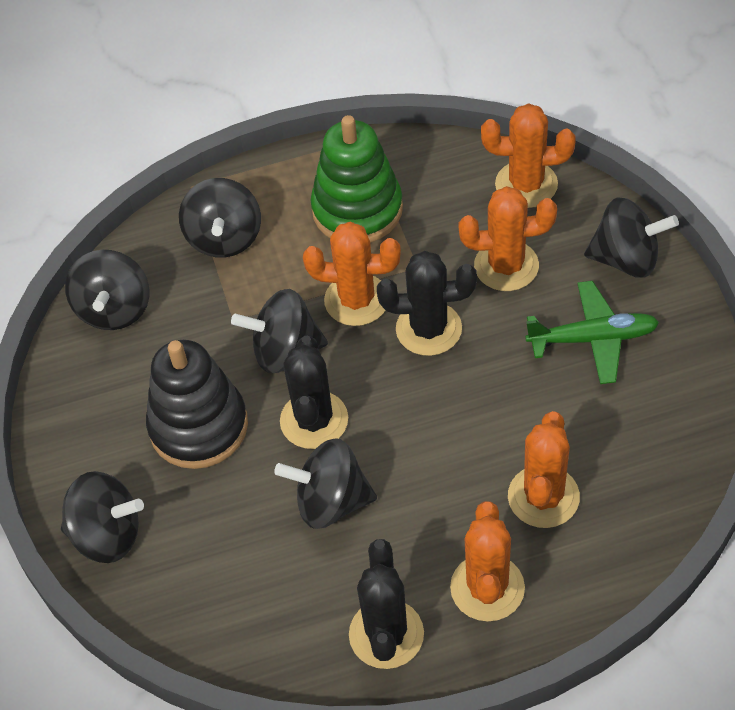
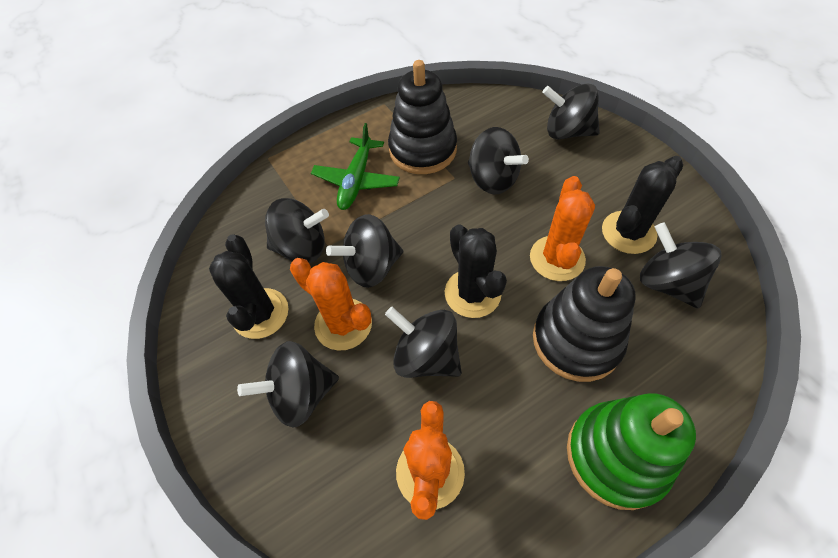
black spinning top: 6 -> 7
black stacking toy: 1 -> 2
orange cactus: 5 -> 3

